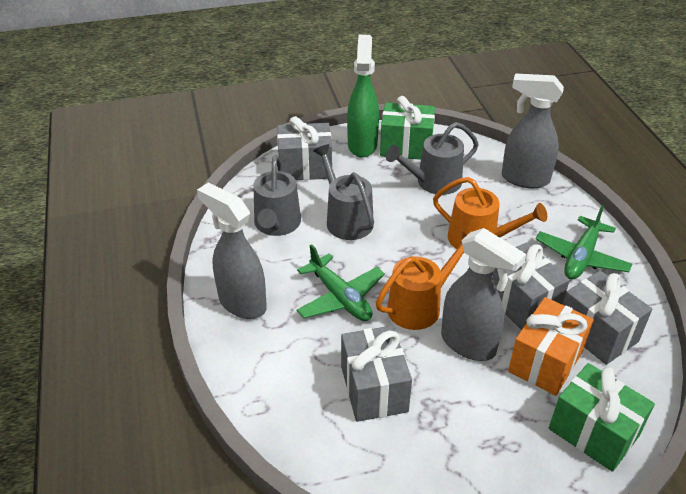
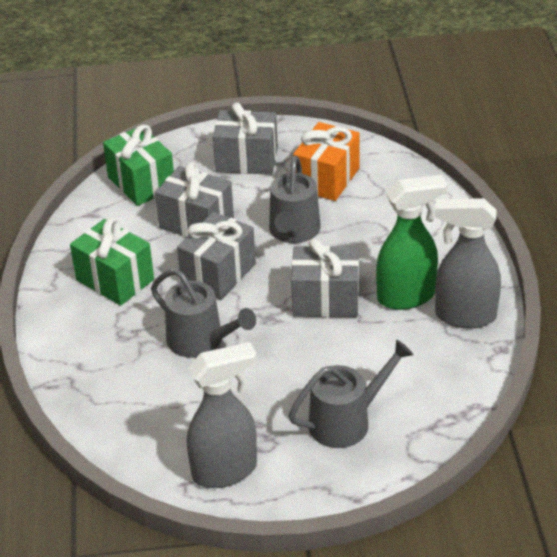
green plane: 2 -> 0
grey spray bottle: 3 -> 2
orange watering can: 2 -> 0

